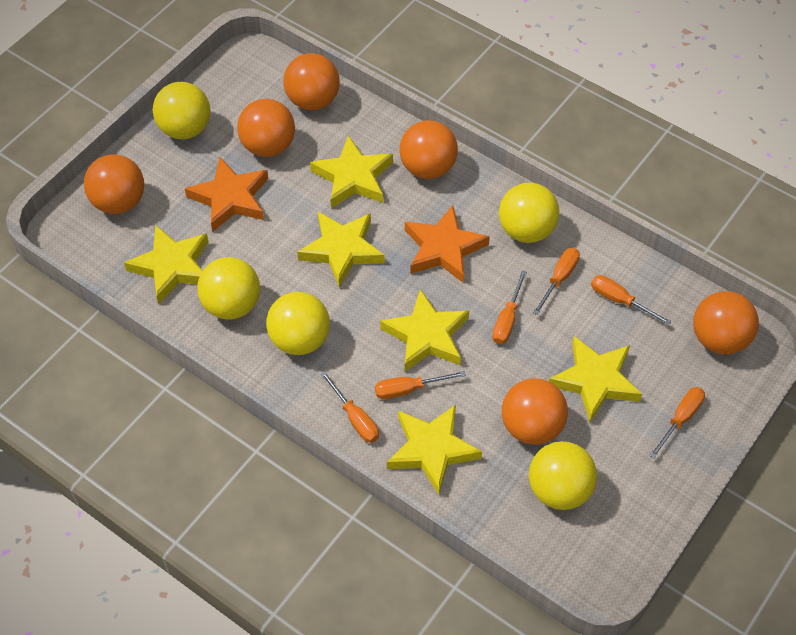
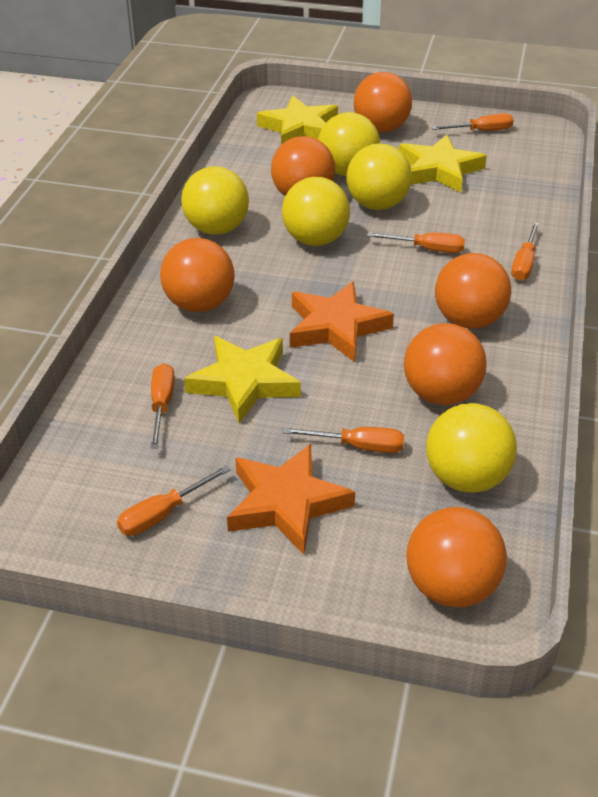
yellow star: 6 -> 3

